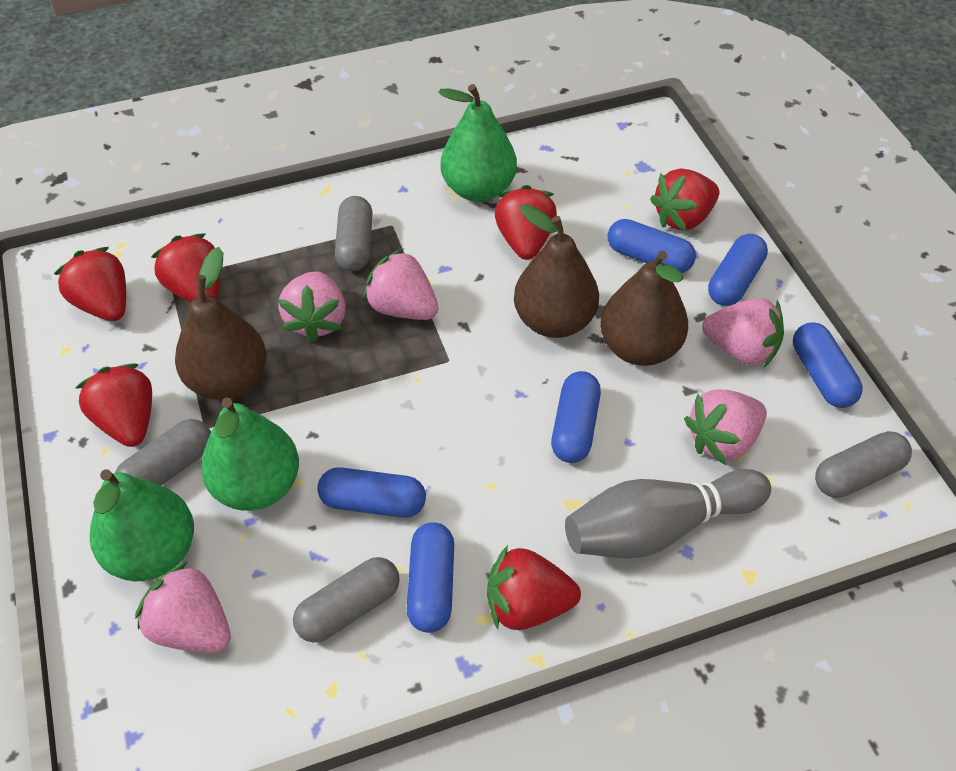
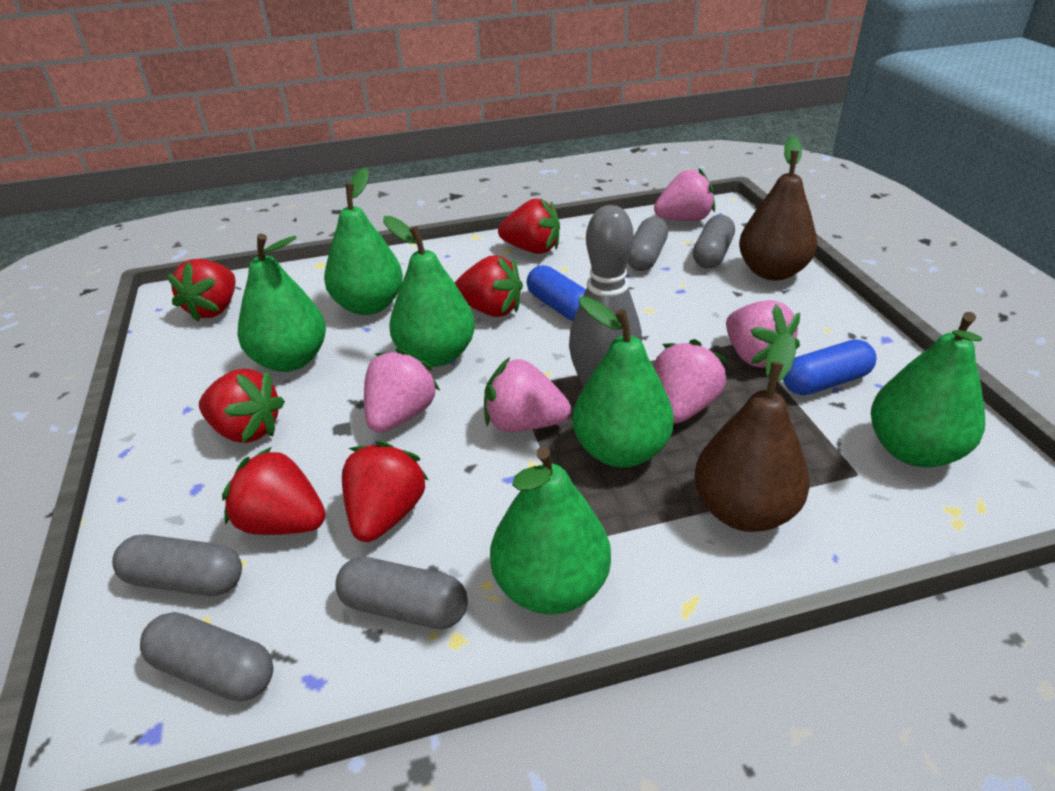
blue capsule: 6 -> 2
brown pear: 3 -> 2
green pear: 3 -> 6
grey capsule: 4 -> 5

